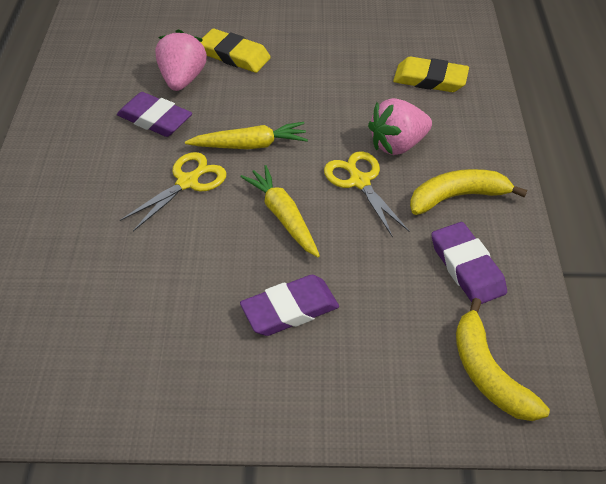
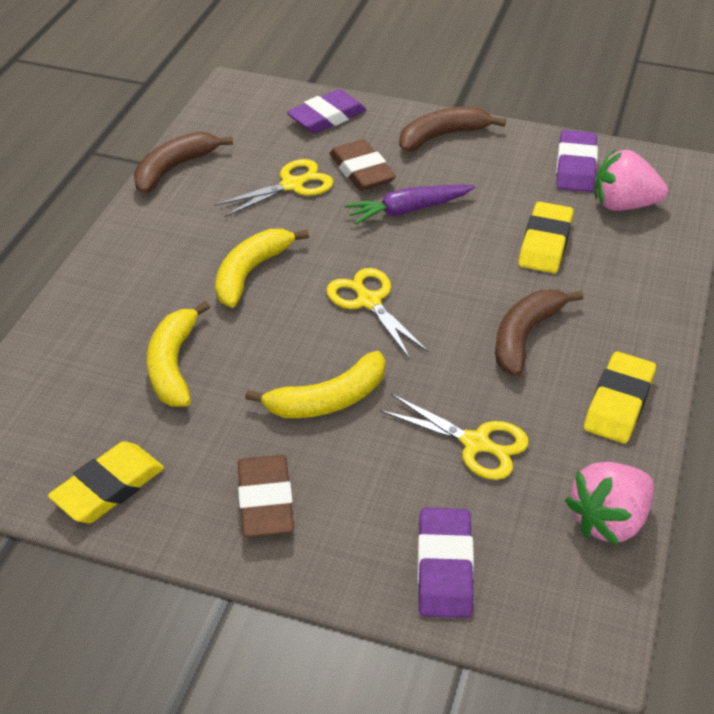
brown banana: 0 -> 3
brown eraser: 0 -> 2
purple carrot: 0 -> 1
yellow banana: 2 -> 3
yellow carrot: 2 -> 0
yellow eraser: 2 -> 3
yellow scissors: 2 -> 3

